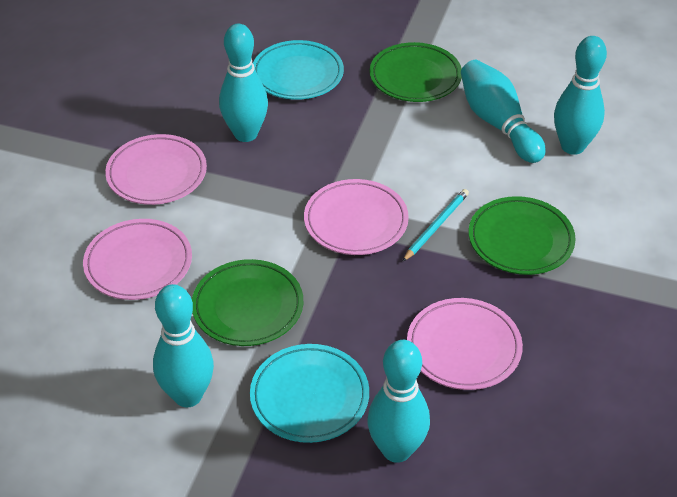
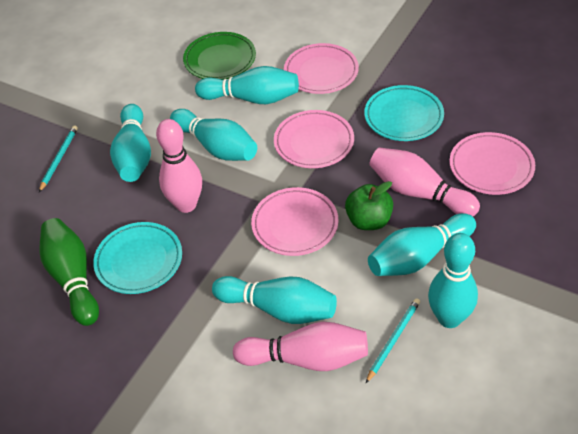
green apple: 0 -> 1
green bowling pin: 0 -> 1
green plate: 3 -> 1
pink bowling pin: 0 -> 3
turquoise bowling pin: 5 -> 6
turquoise pencil: 1 -> 2

